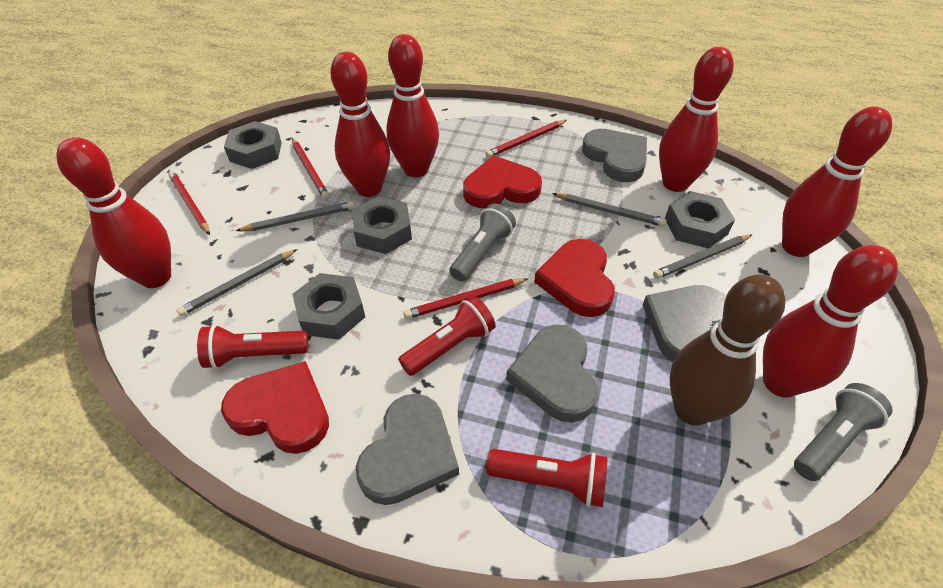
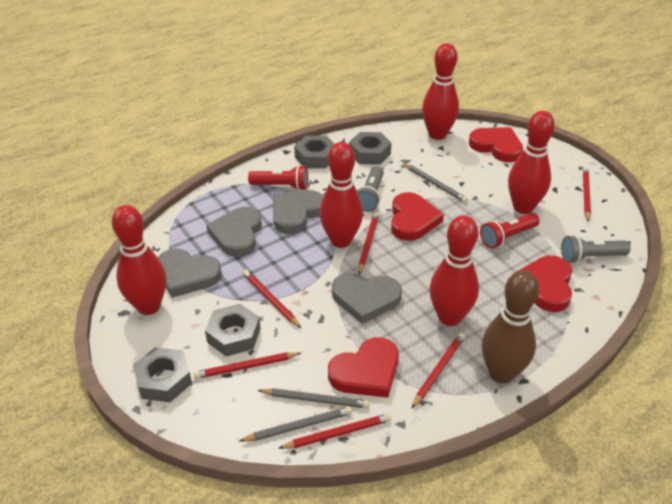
grey pencil: 4 -> 3
red bowling pin: 6 -> 5
red flashlight: 3 -> 2
red heart: 3 -> 4
red pencil: 4 -> 6

